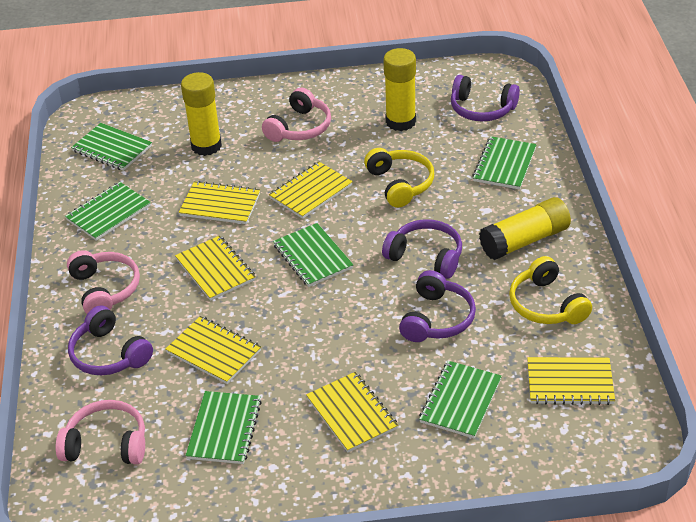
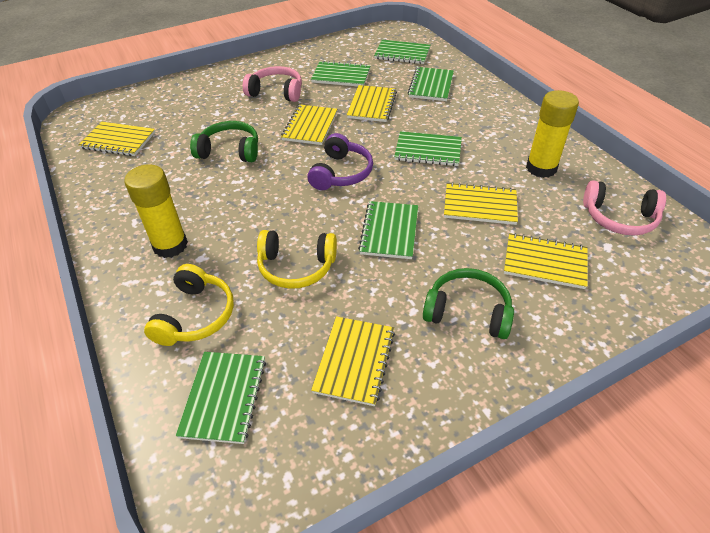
green headphones: 0 -> 2
pink headphones: 3 -> 2
purple headphones: 4 -> 1
yellow glue stick: 3 -> 2

